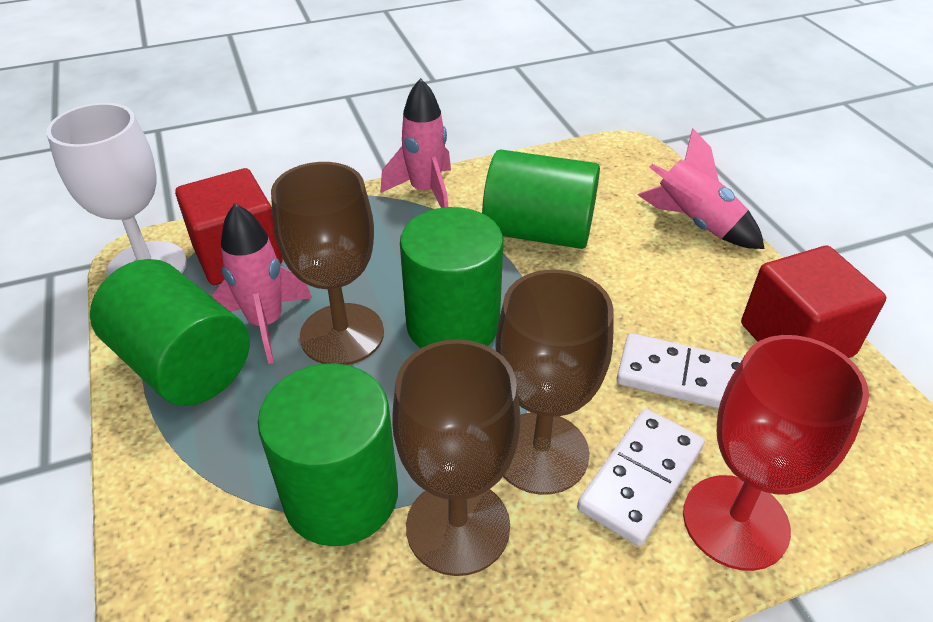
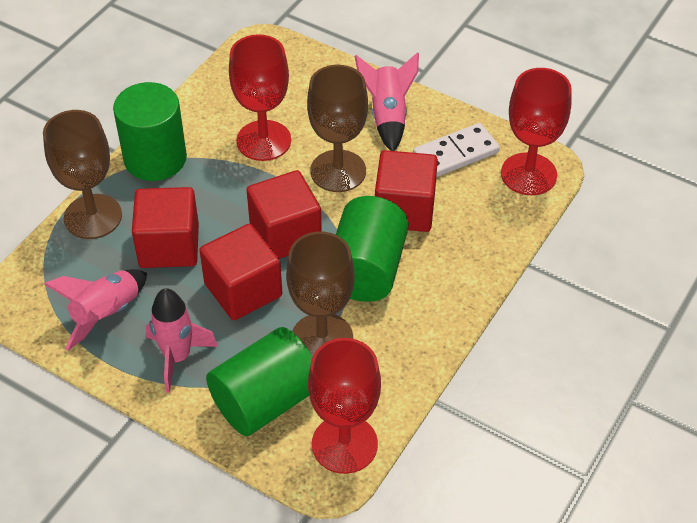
green cylinder: 4 -> 3
red cube: 2 -> 4
red goblet: 1 -> 3
white domino: 2 -> 1
white goblet: 1 -> 0

